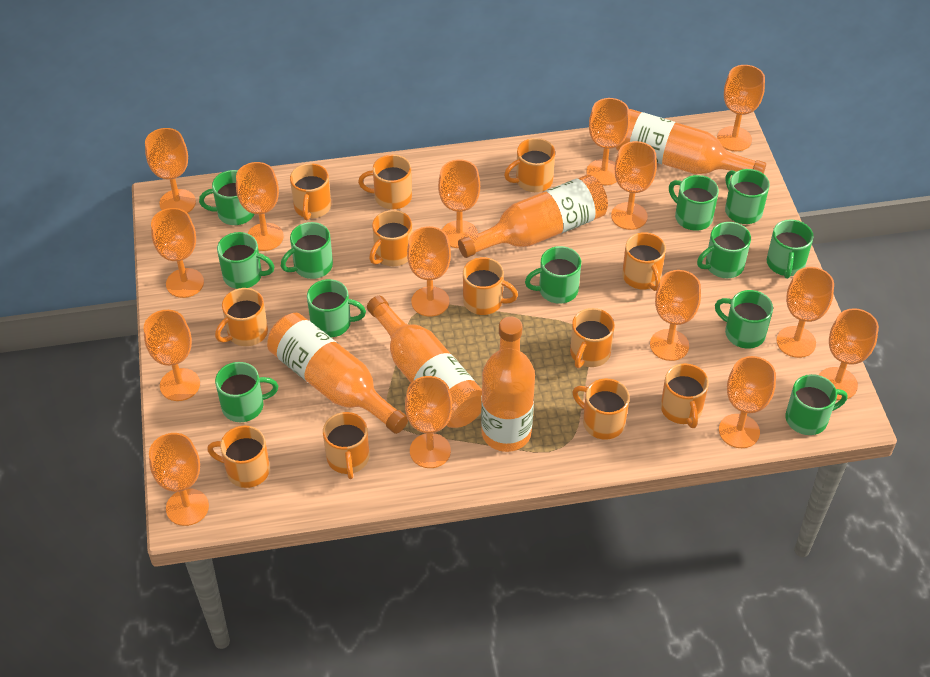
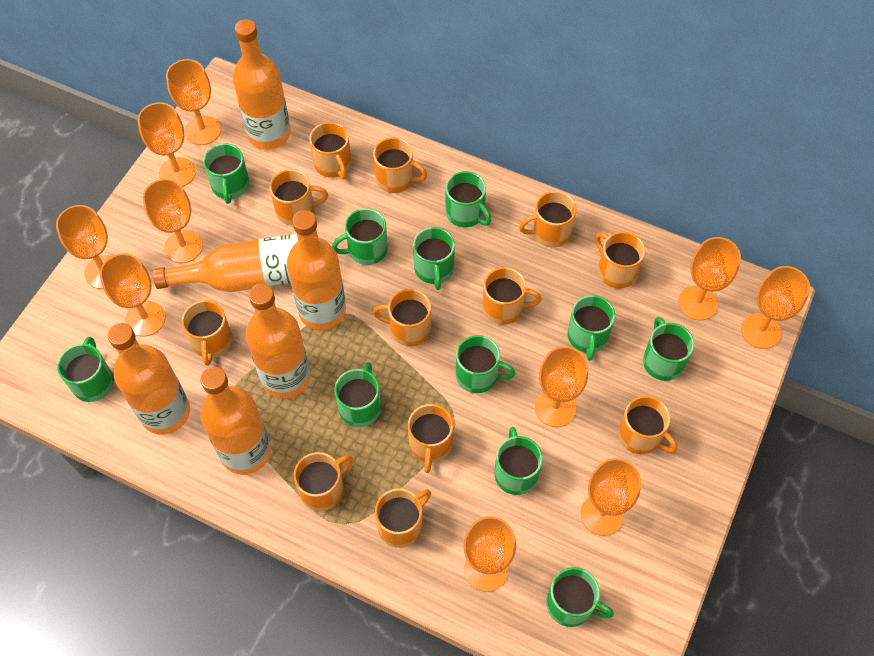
green mug: 12 -> 11
orange bottle: 5 -> 6
orange goblet: 15 -> 10

